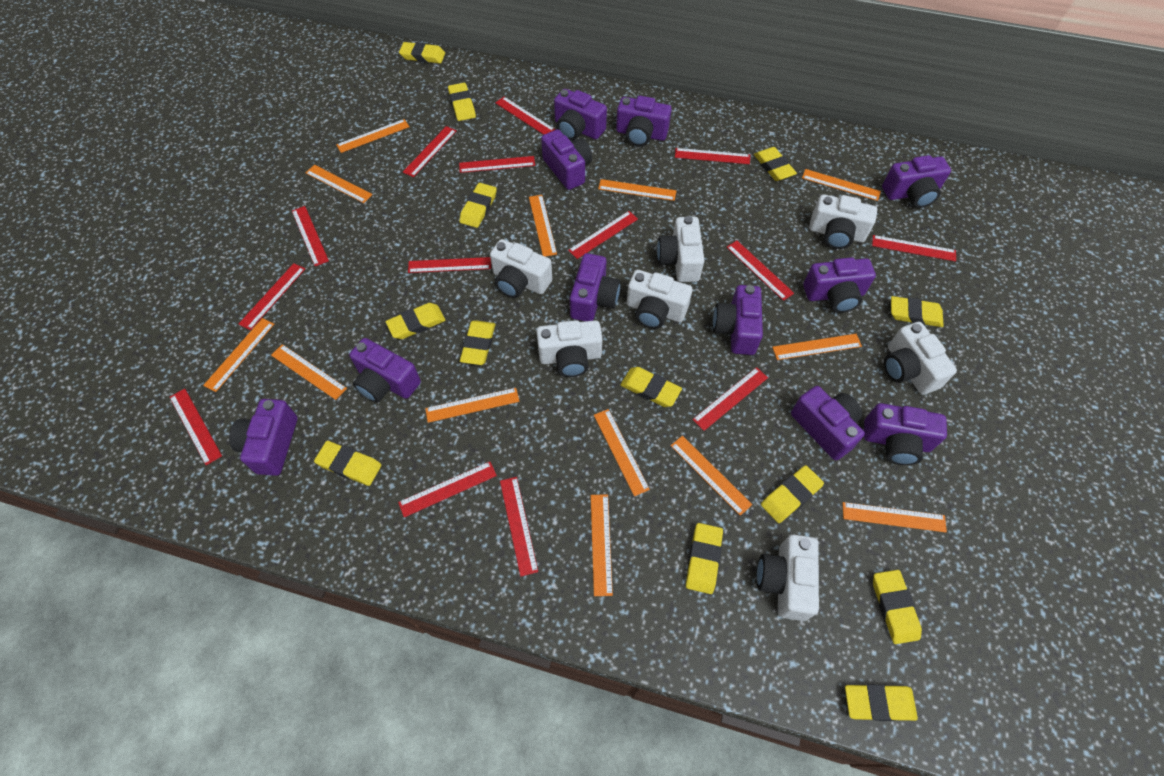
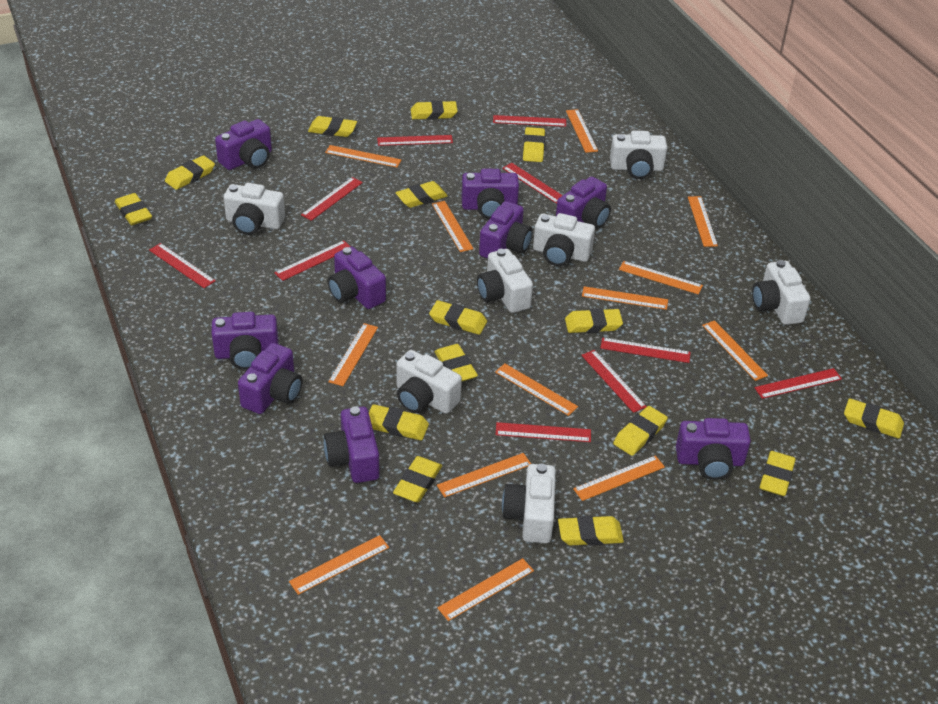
purple camera: 11 -> 9
red ruler: 14 -> 10
yellow eraser: 13 -> 15

